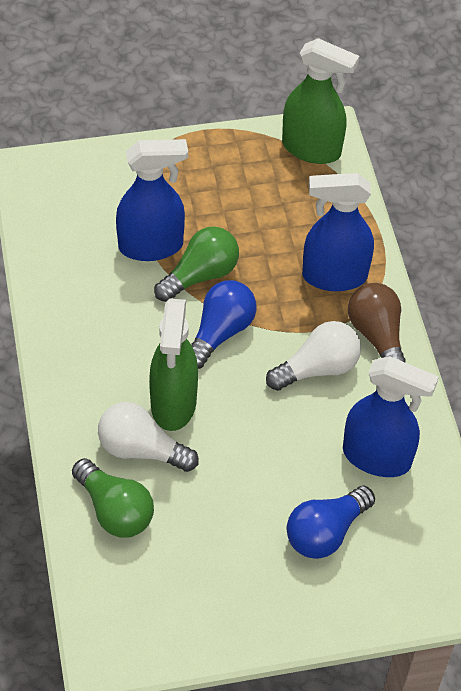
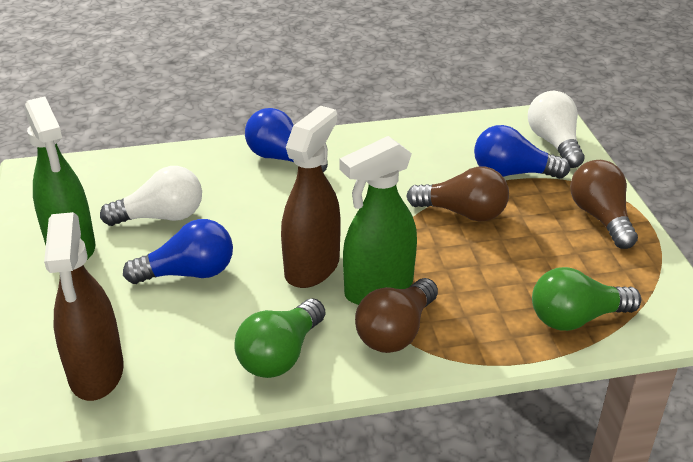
blue light bulb: 2 -> 3
blue spray bottle: 3 -> 0
brown light bulb: 1 -> 3
brown spray bottle: 0 -> 2

